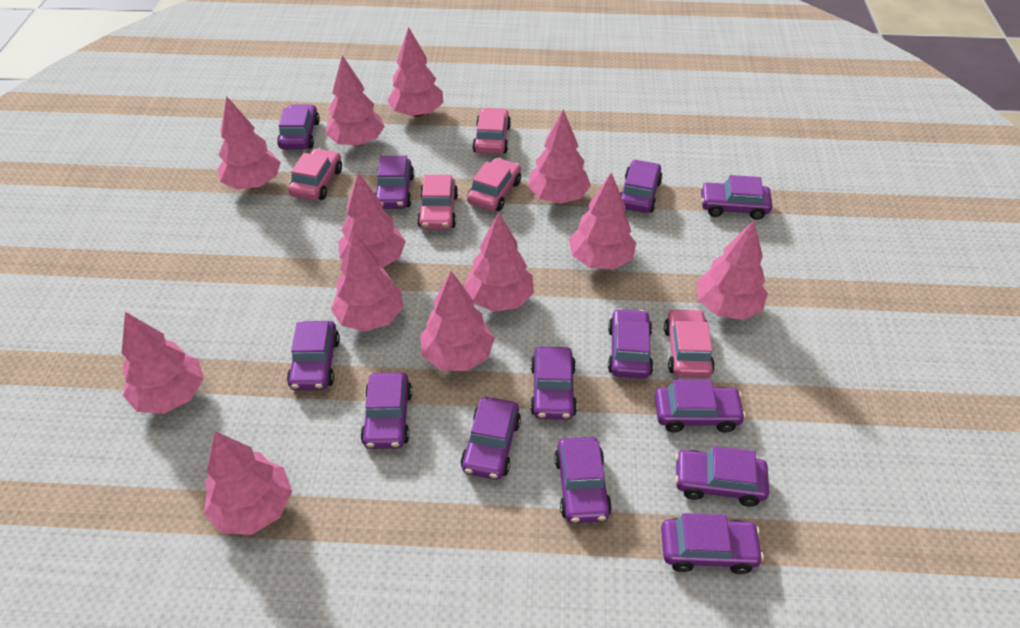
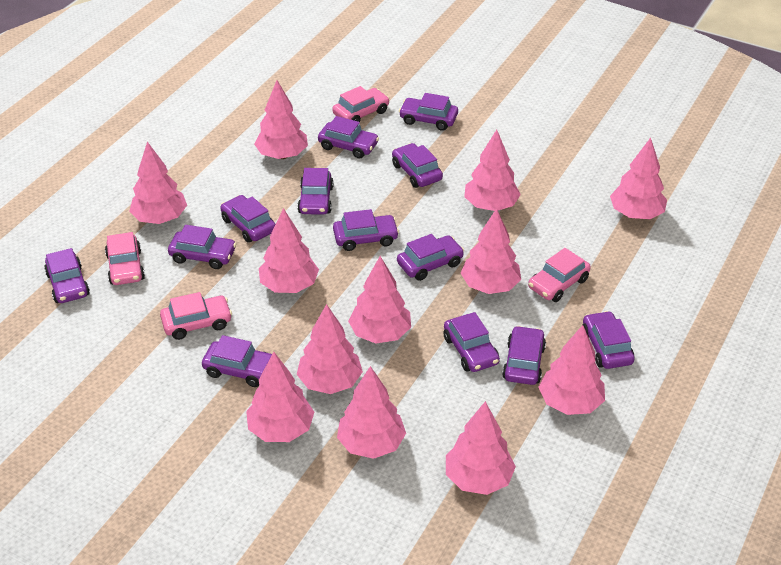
pink car: 5 -> 4

